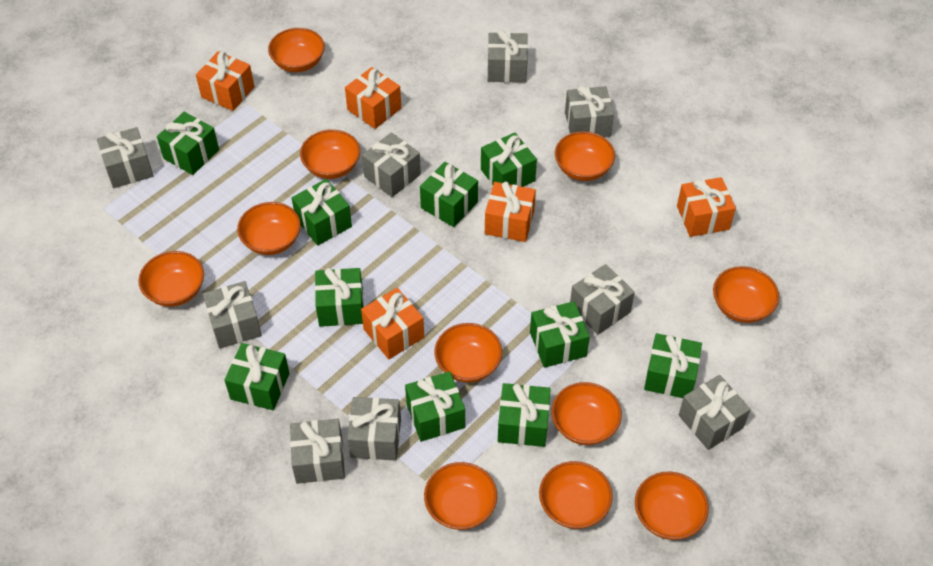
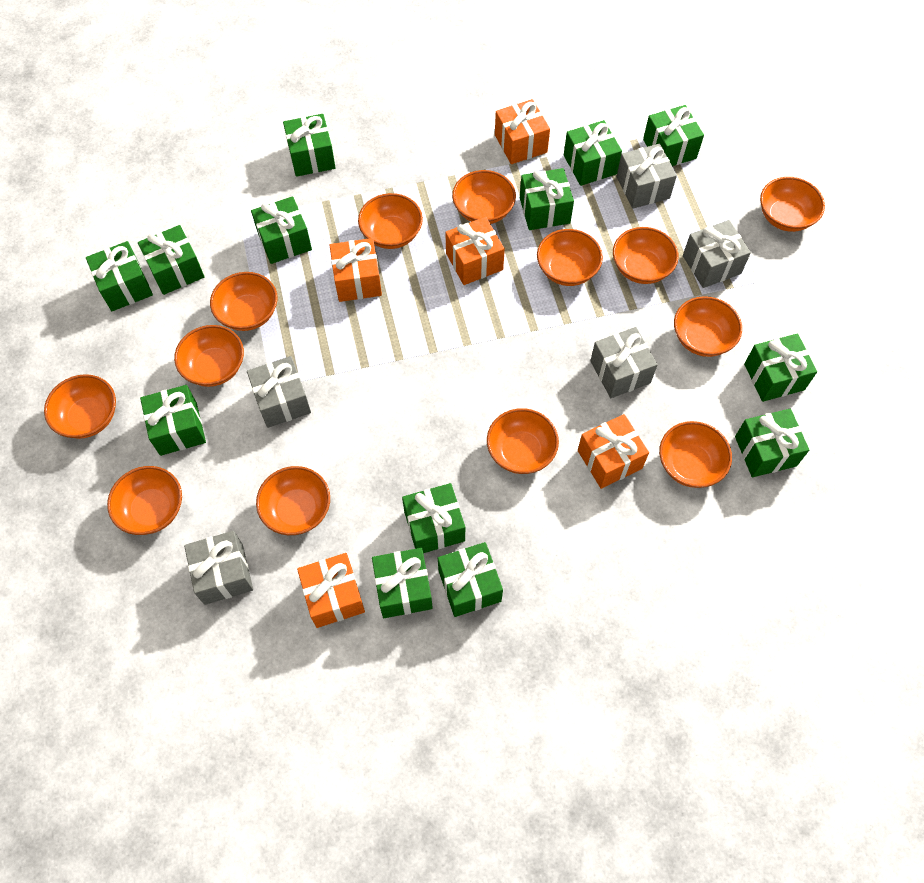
green gift: 10 -> 13
grey gift: 9 -> 5
orange bowl: 11 -> 13

